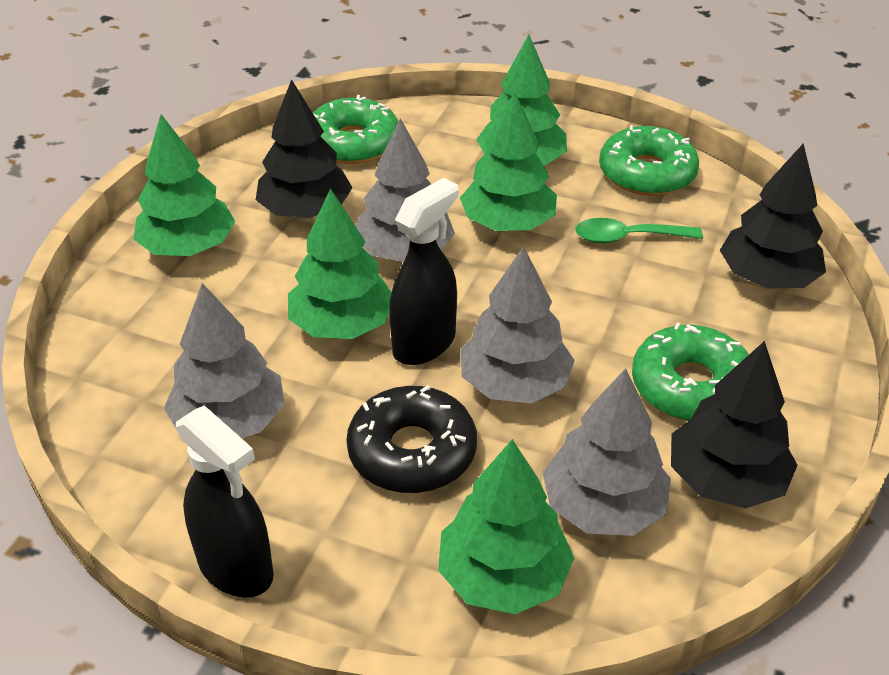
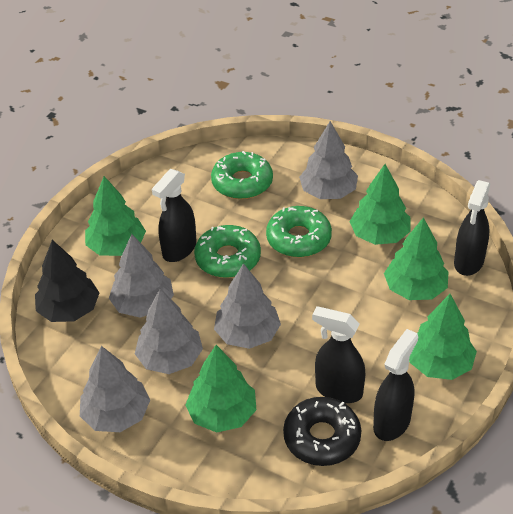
black spray bottle: 2 -> 4
black tree: 3 -> 1
green spoon: 1 -> 0
grey tree: 4 -> 5

